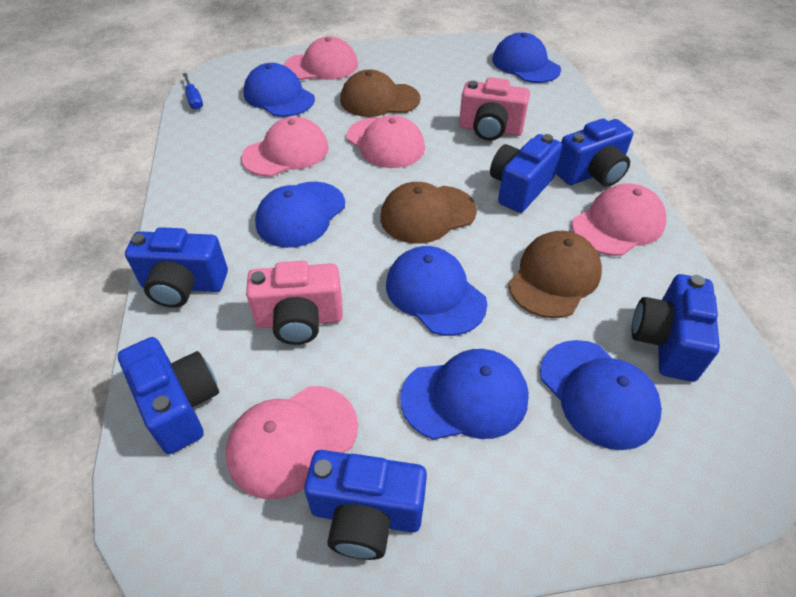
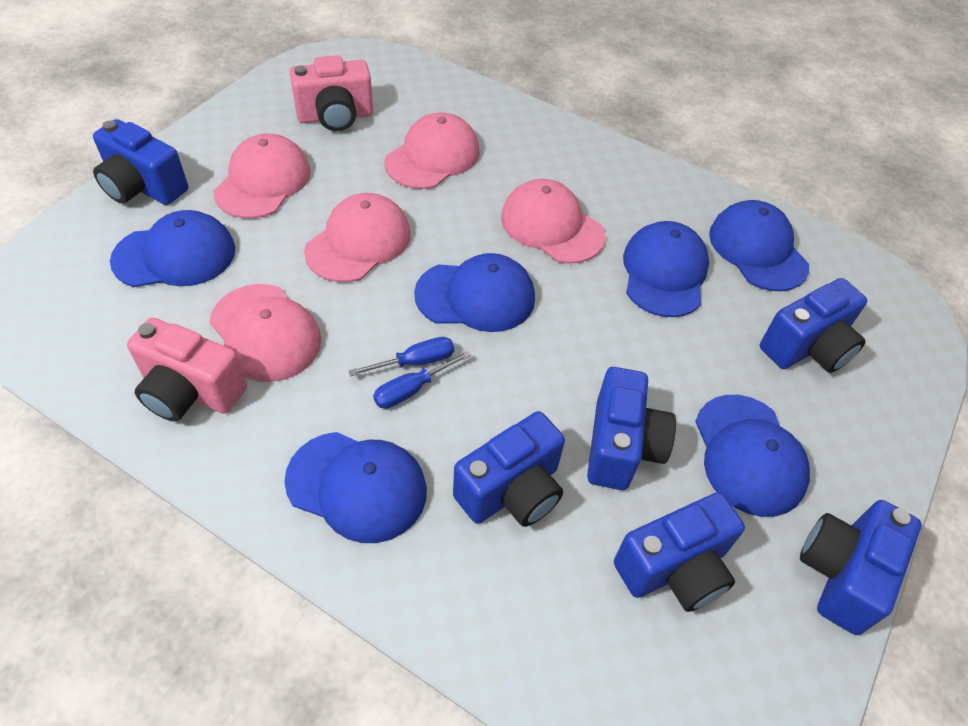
blue screwdriver: 1 -> 2
brown cap: 3 -> 0

